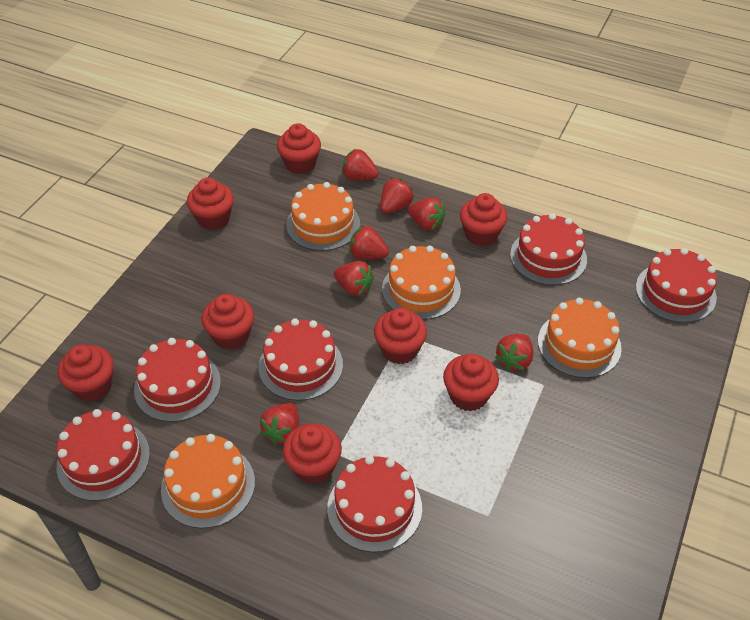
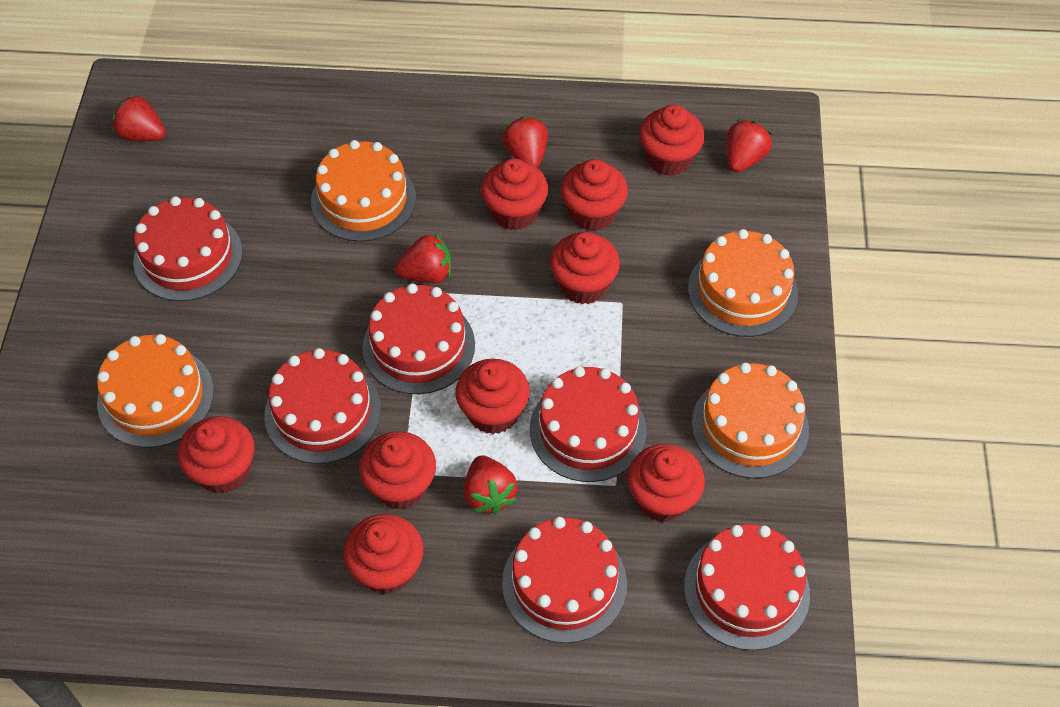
red cupcake: 8 -> 9
red strawberry: 7 -> 5

